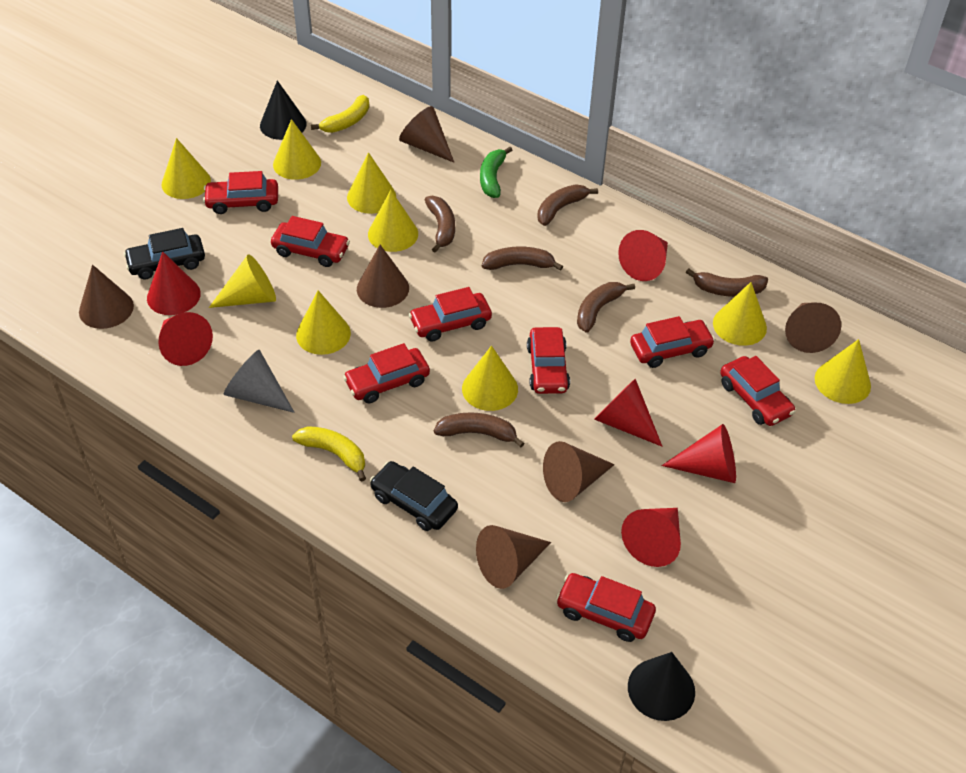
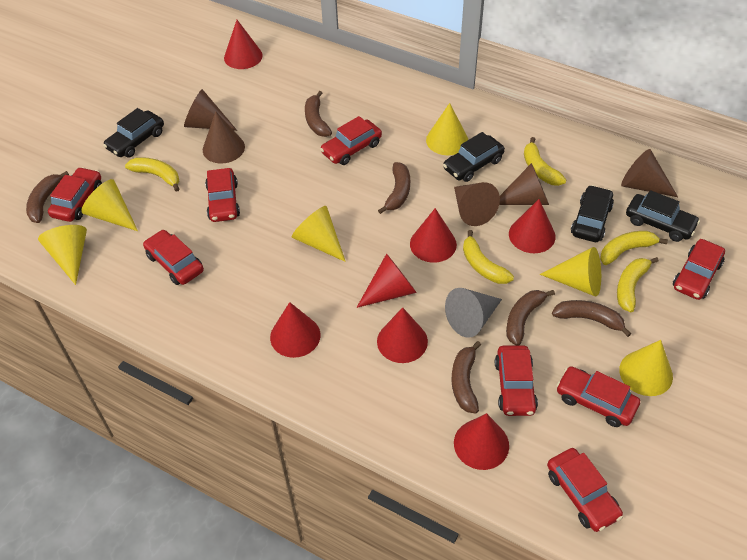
black car: 2 -> 4
black cone: 2 -> 0
brown cone: 6 -> 5
green banana: 1 -> 0
red cone: 6 -> 7
yellow banana: 2 -> 5
yellow cone: 9 -> 6

